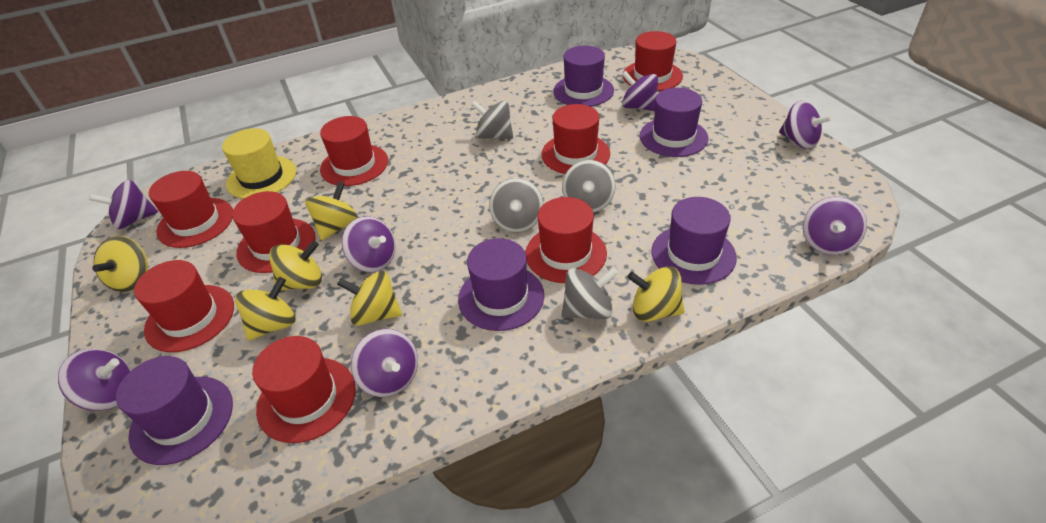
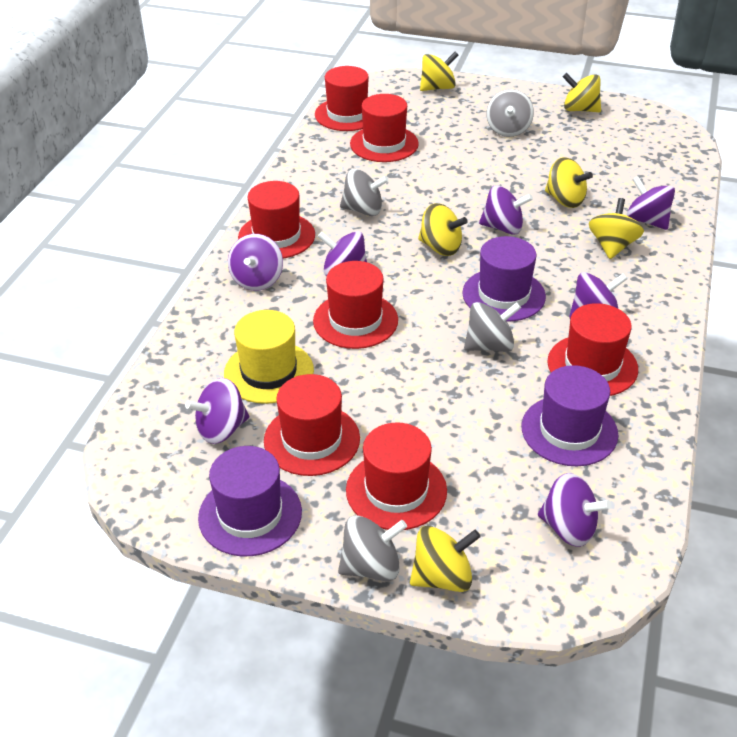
purple hat: 5 -> 3
red hat: 8 -> 7

